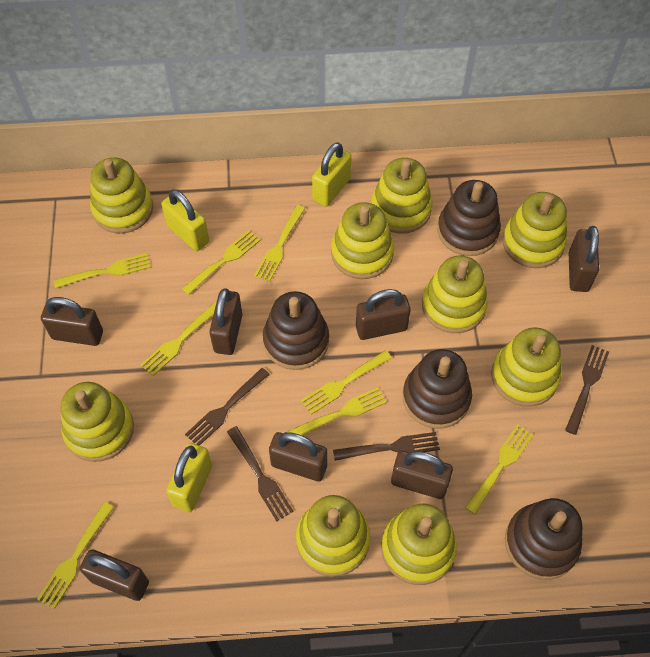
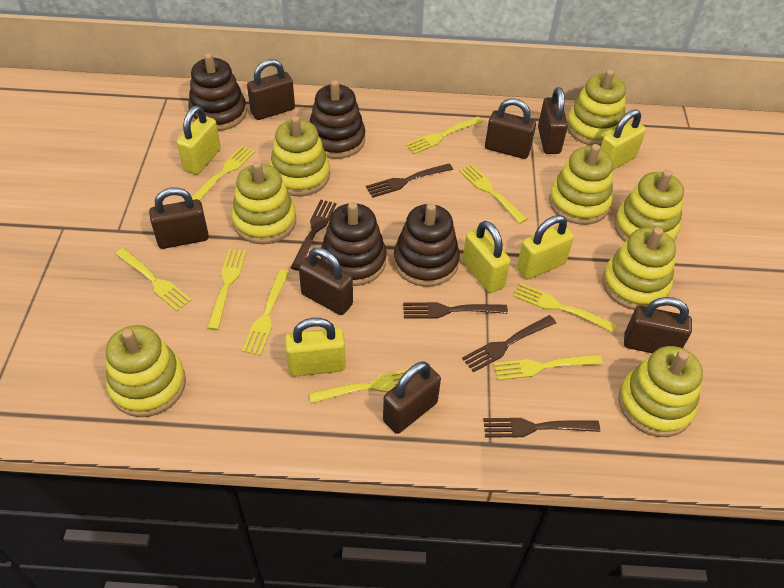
brown fork: 4 -> 5
yellow fork: 8 -> 9
yellow padlock: 3 -> 5
yellow stacking toy: 9 -> 8

